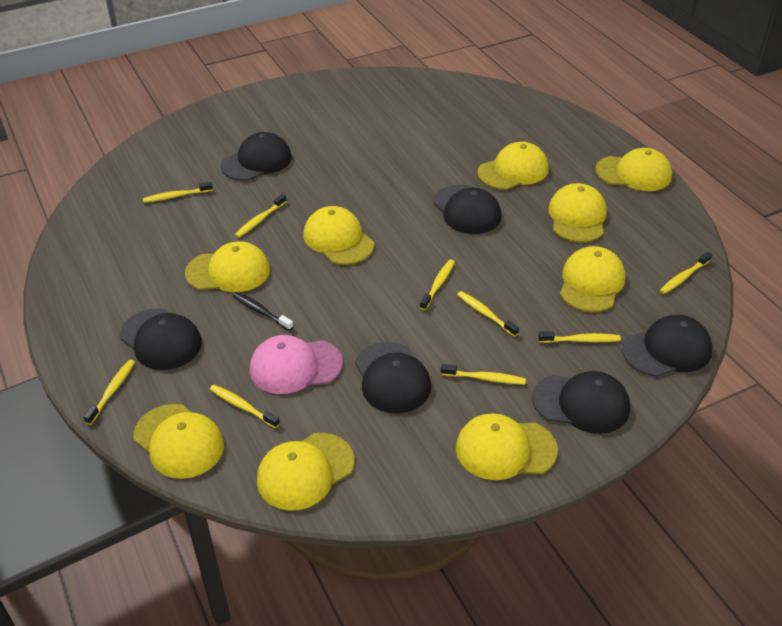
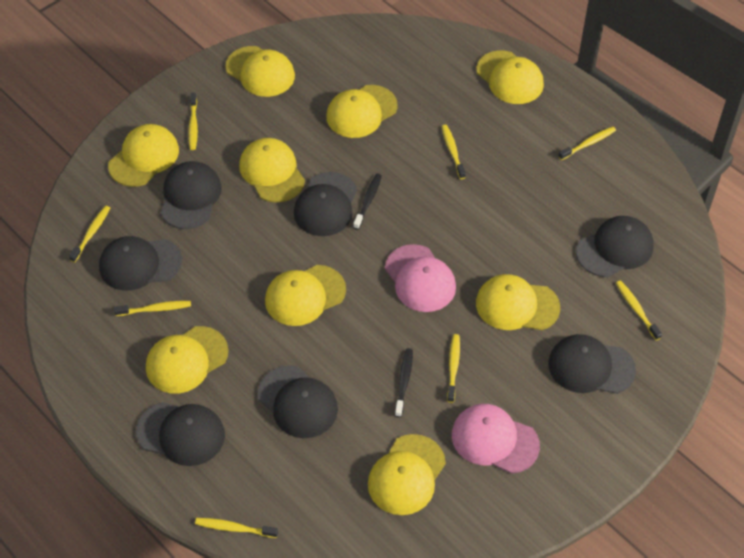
black cap: 6 -> 7
black toothbrush: 1 -> 2
pink cap: 1 -> 2
yellow toothbrush: 9 -> 8

